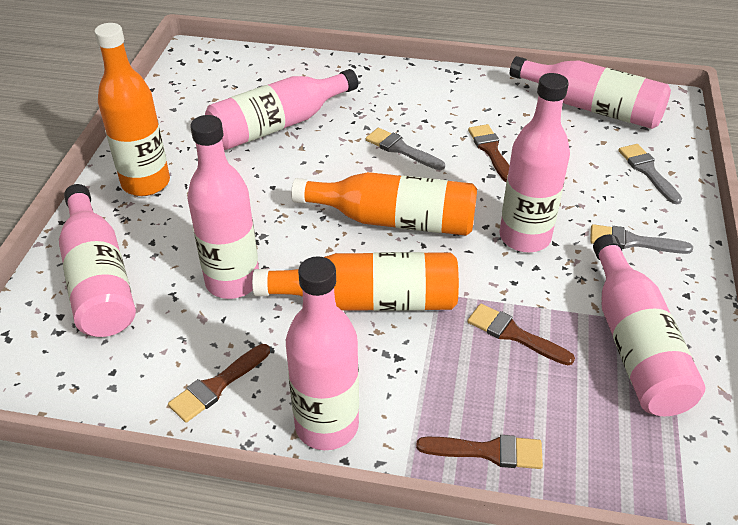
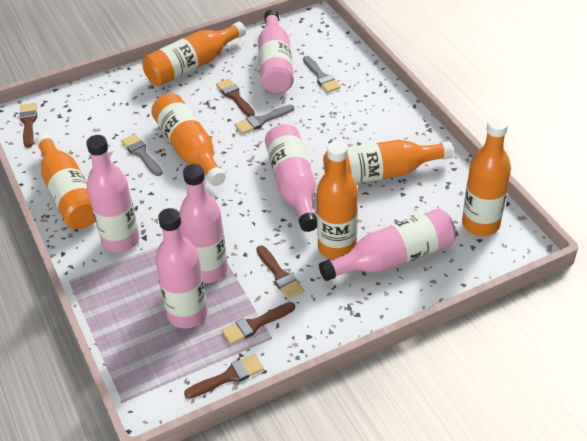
brown brush: 4 -> 5
orange bottle: 3 -> 6
pink bottle: 7 -> 6

